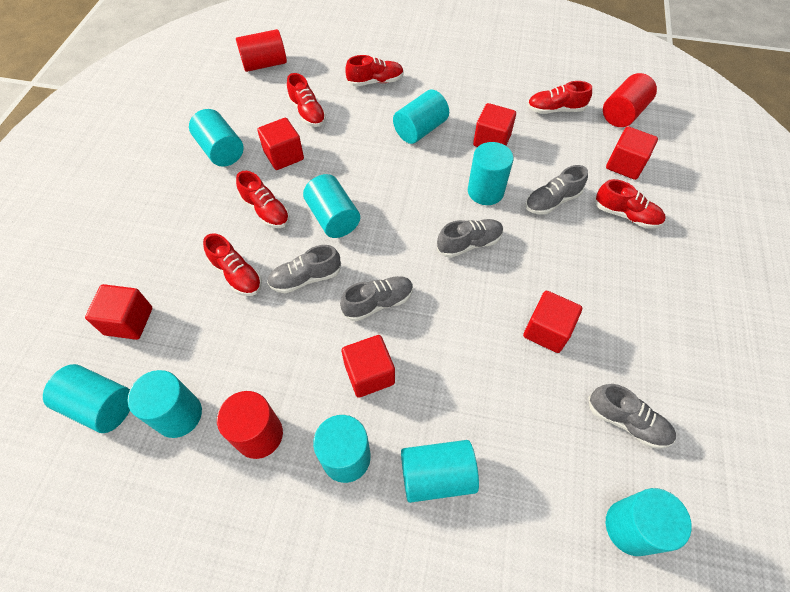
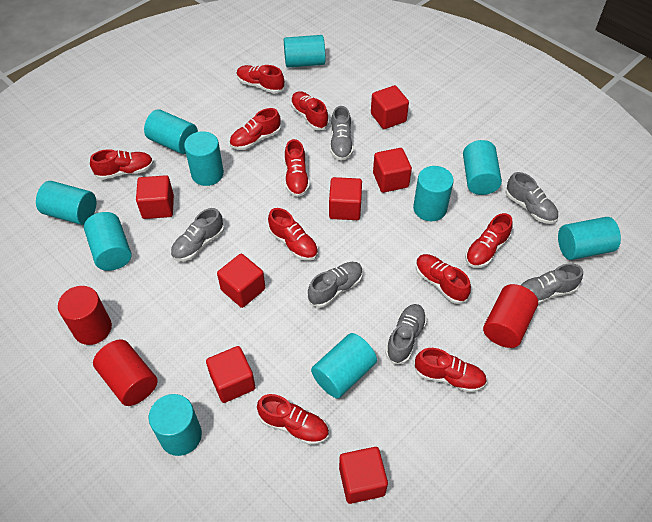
grey shoe: 5 -> 6
red cube: 6 -> 7
red shoe: 6 -> 10
turquoise cylinder: 9 -> 10

